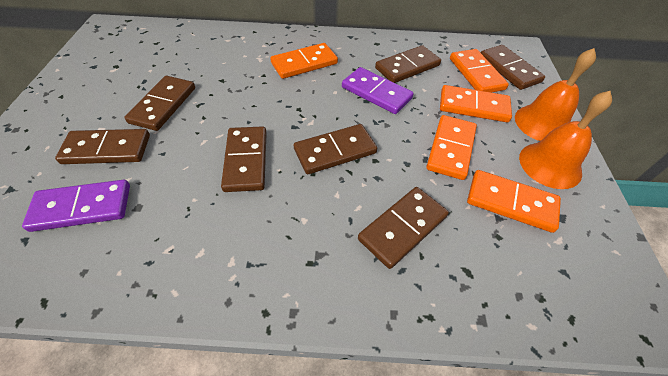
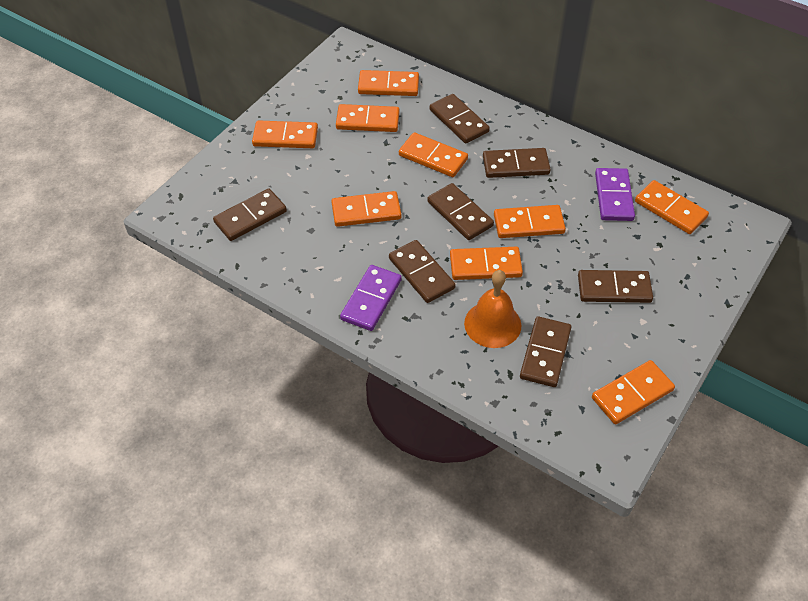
orange bell: 2 -> 1
orange domino: 5 -> 9

